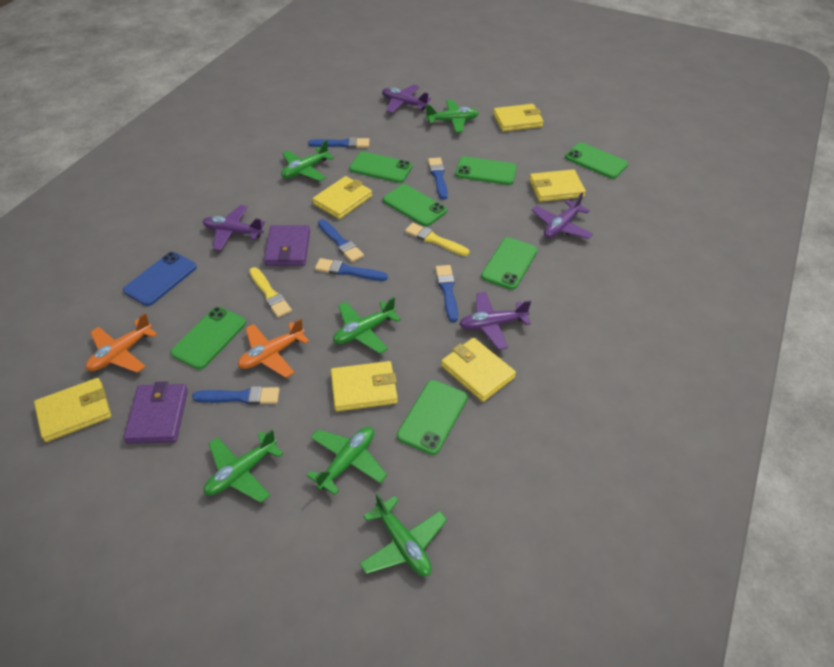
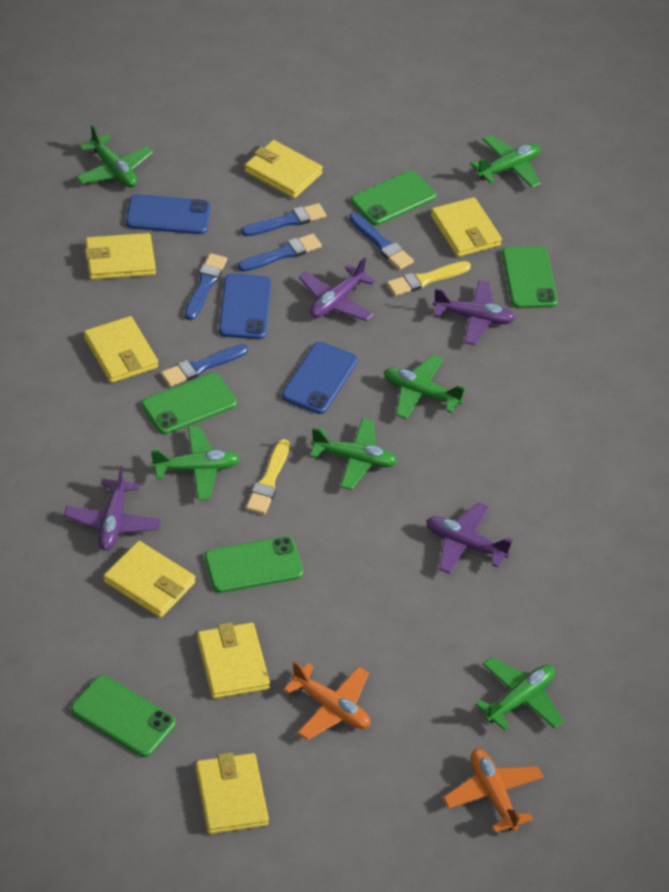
blue brush: 6 -> 5
blue phone: 1 -> 3
green phone: 7 -> 5
purple wallet: 2 -> 0
yellow wallet: 6 -> 7

